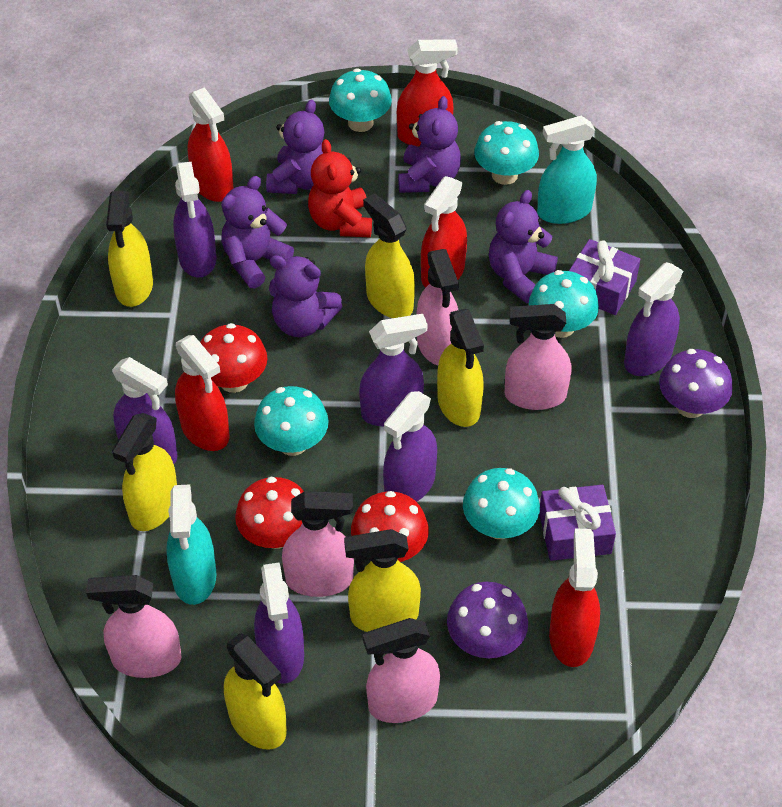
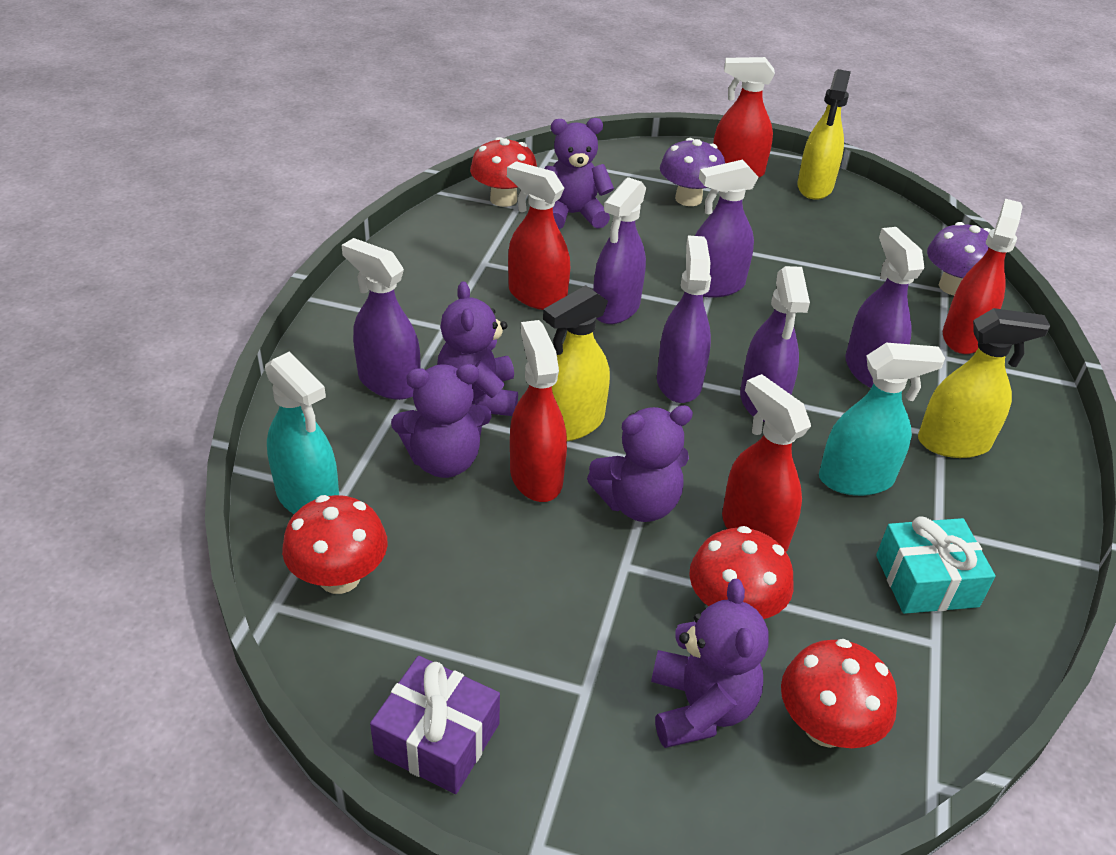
pink spray bottle: 5 -> 0
purple gift: 2 -> 1
red mushroom: 3 -> 4
red teddy bear: 1 -> 0
turquoise gift: 0 -> 1
turquoise mushroom: 5 -> 0
yellow spray bottle: 6 -> 3

